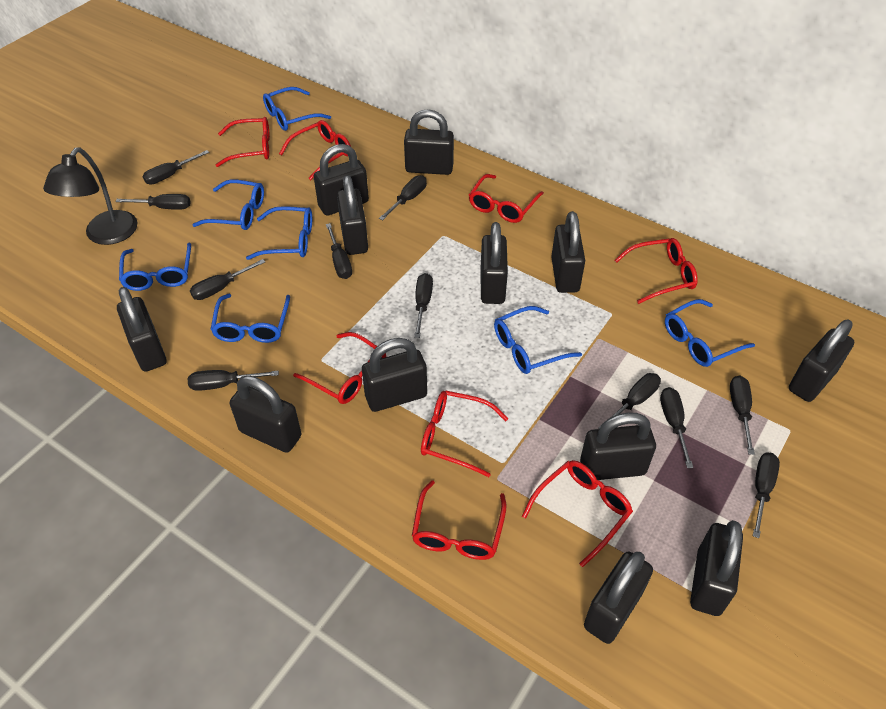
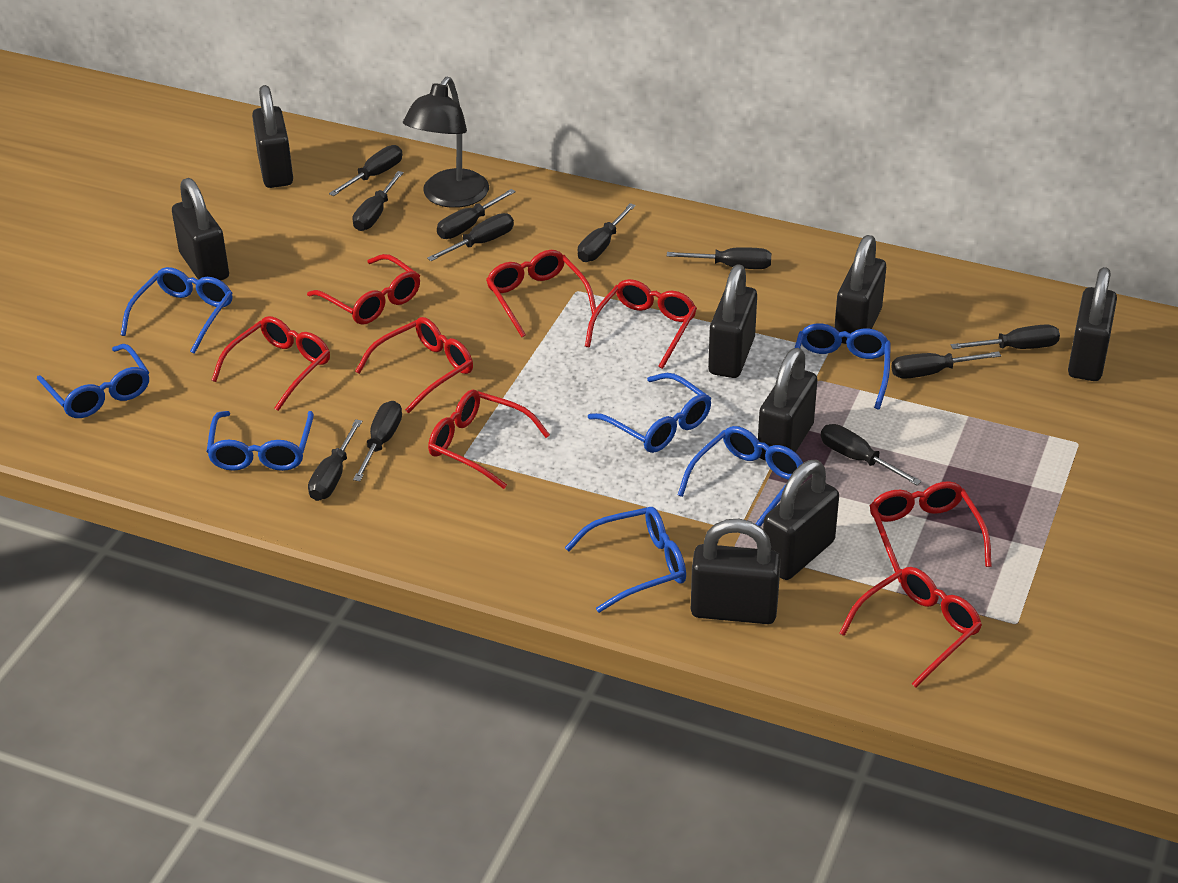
black padlock: 12 -> 8

